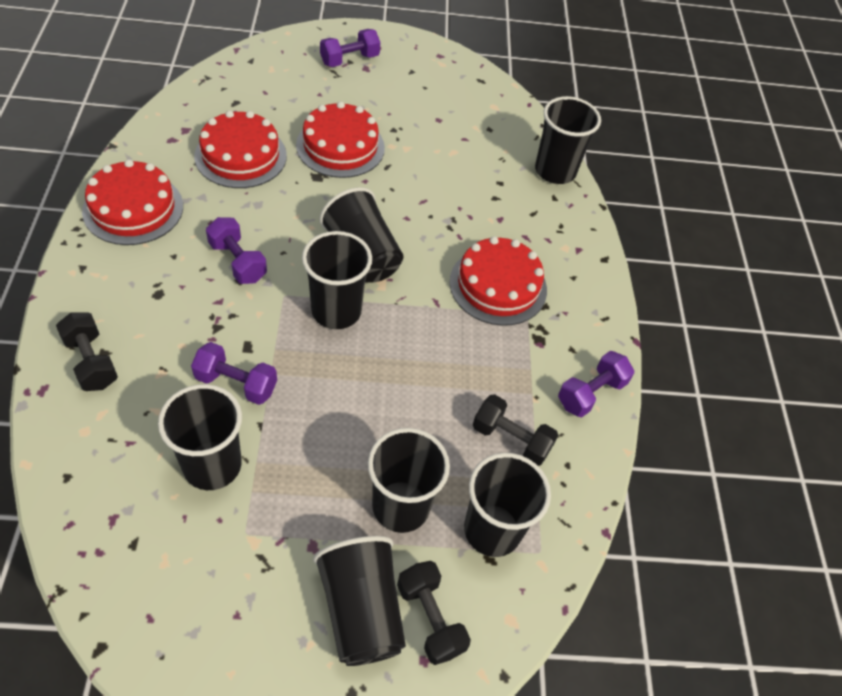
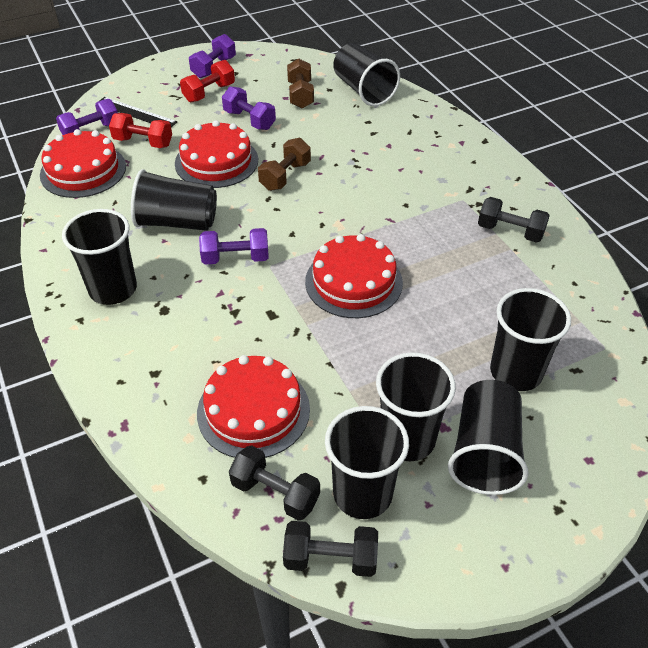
black ruler: 0 -> 1
brown dumbbell: 0 -> 2
red dumbbell: 0 -> 2

